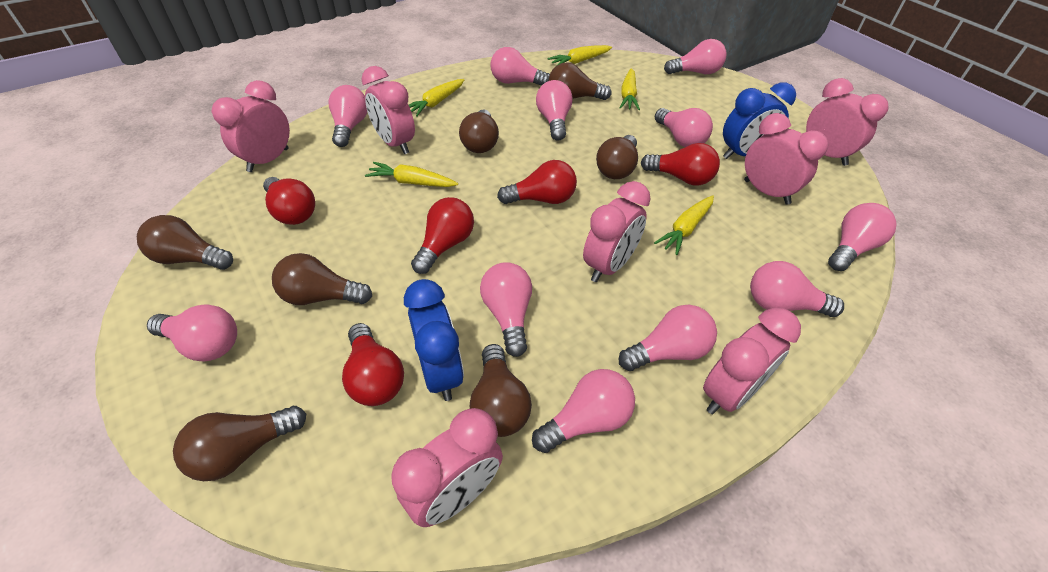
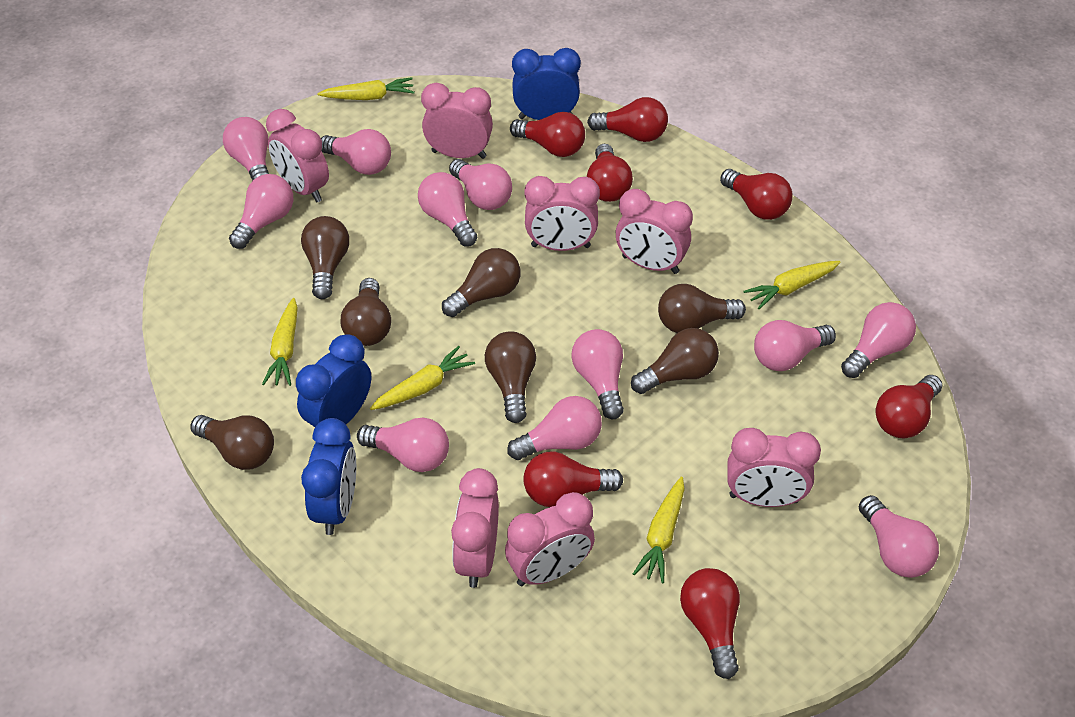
blue clock: 2 -> 3
red light bulb: 5 -> 7

